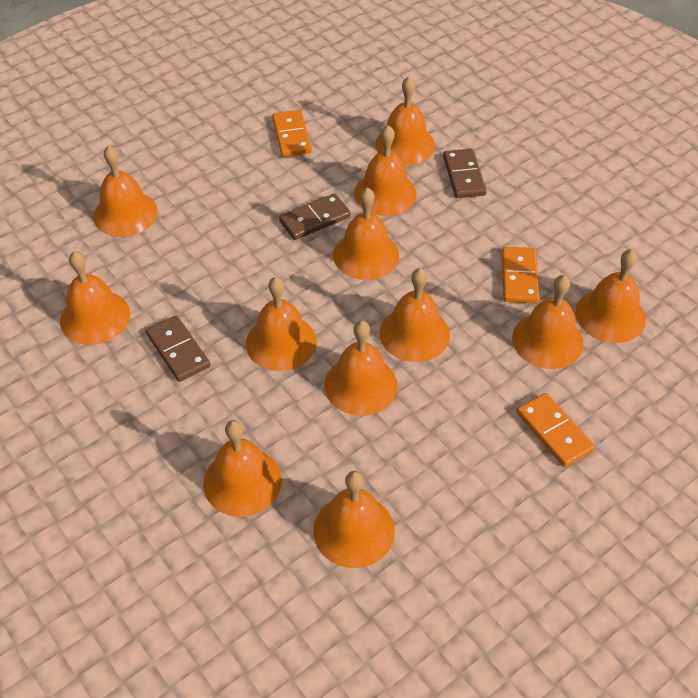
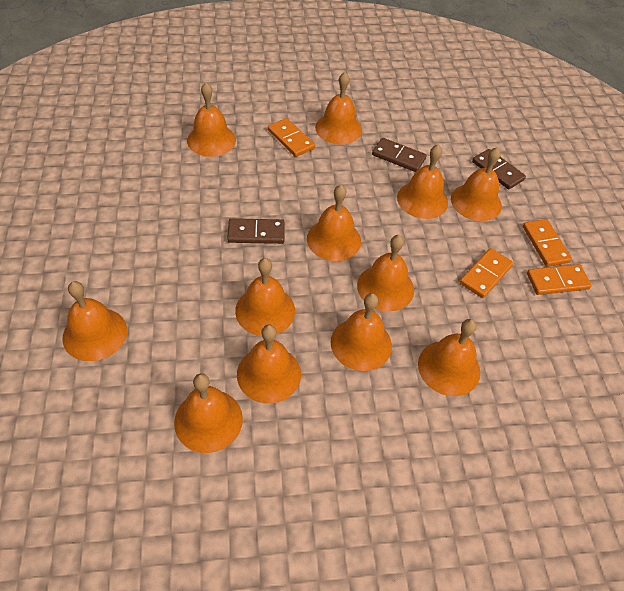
orange domino: 3 -> 4

